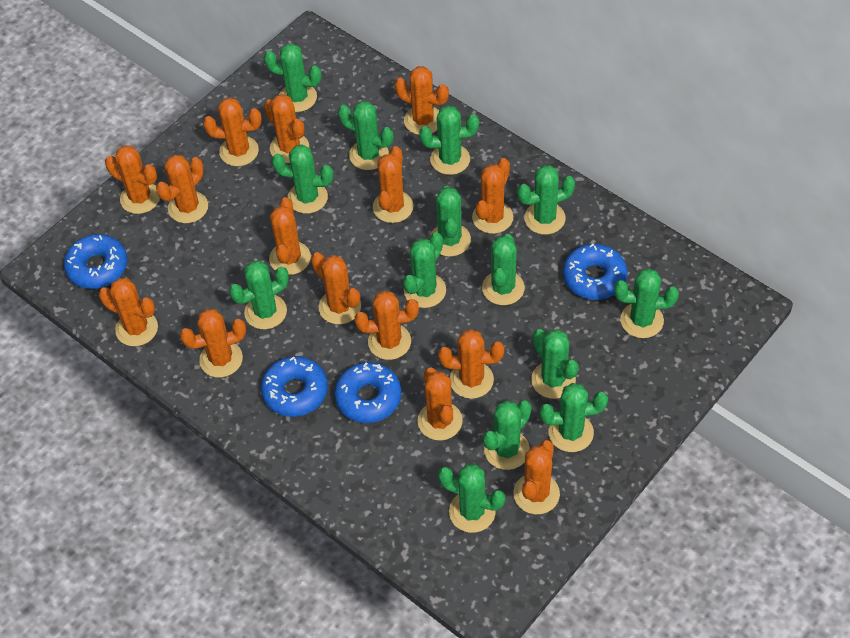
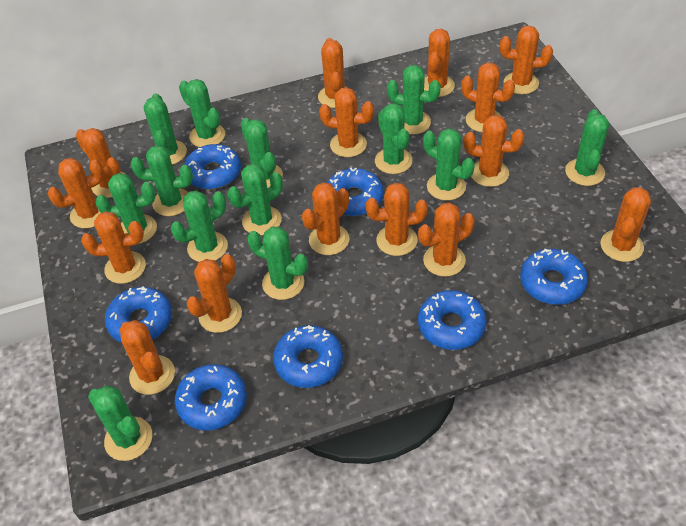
blue donut: 4 -> 7
green cactus: 14 -> 13

